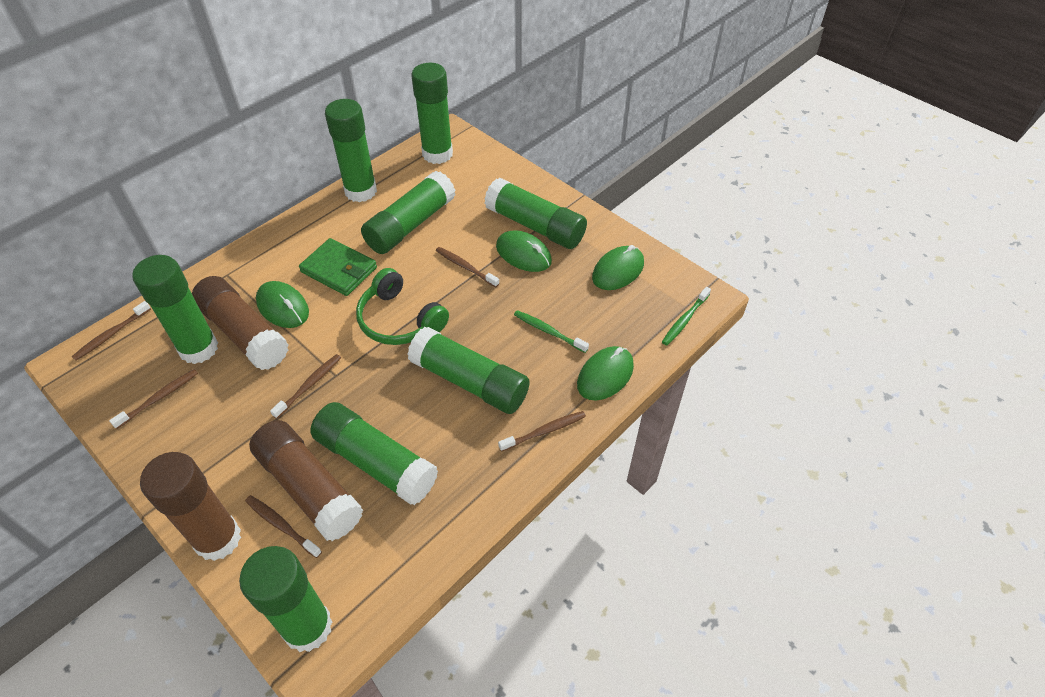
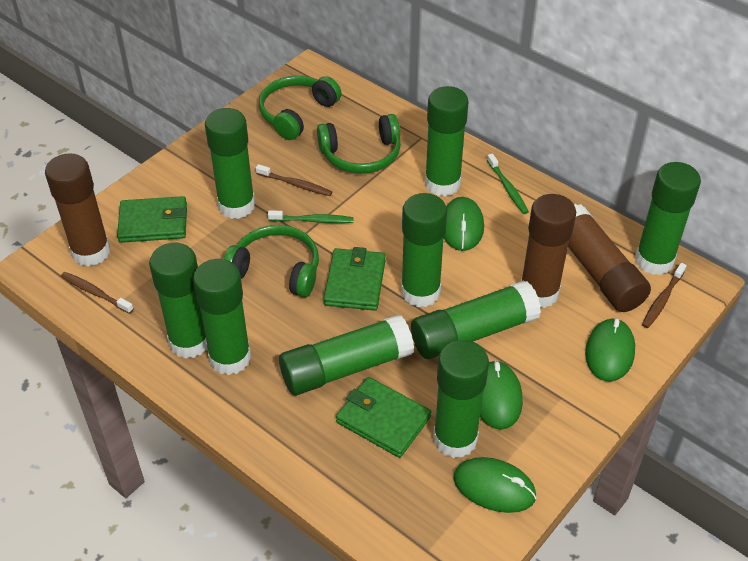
brown toothbrush: 6 -> 3
green glue stick: 8 -> 9
green headphones: 1 -> 3
green wallet: 1 -> 3

